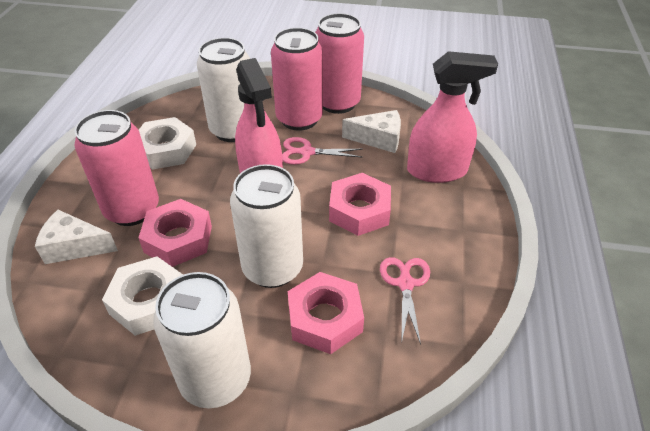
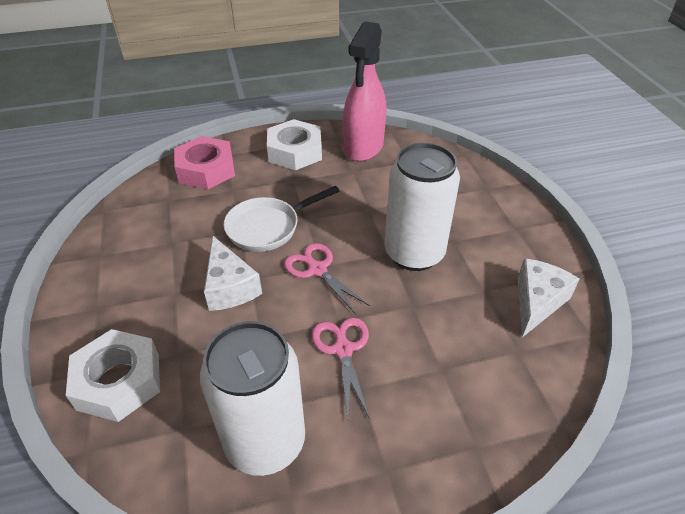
pink can: 3 -> 0
pink nut: 3 -> 1
pink spray bottle: 2 -> 1
white can: 3 -> 2
white pan: 0 -> 1

